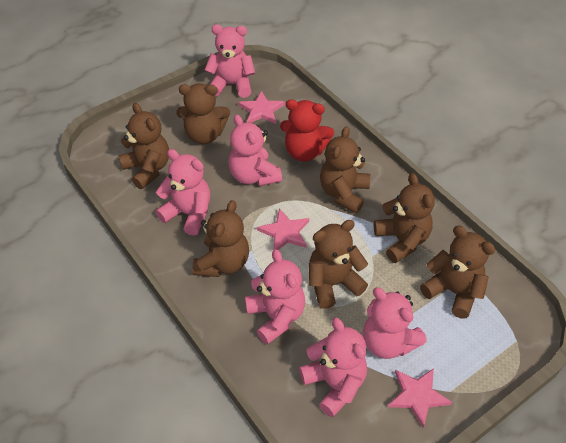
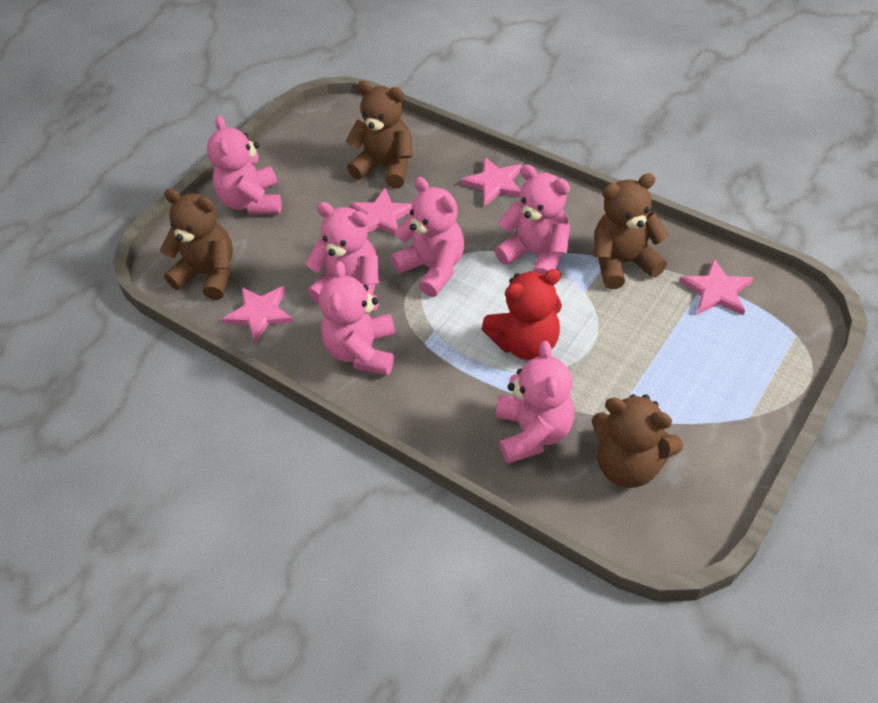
brown teddy bear: 7 -> 4
pink star: 3 -> 4

